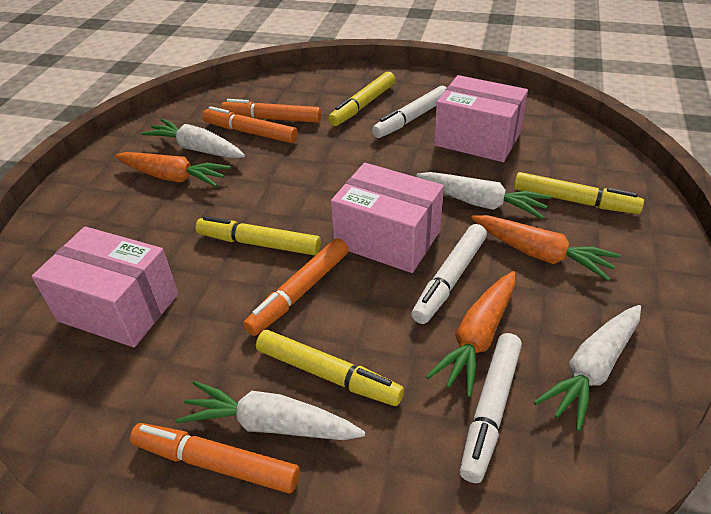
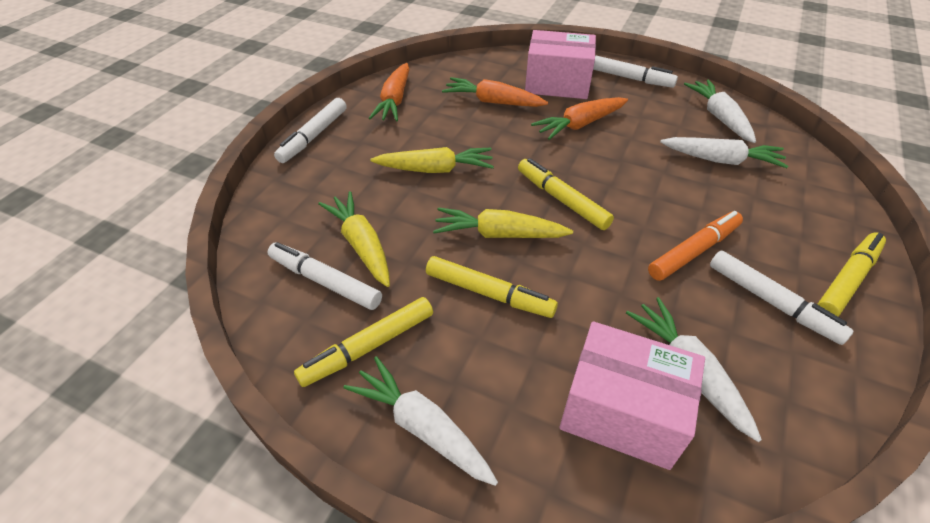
orange marker: 4 -> 1
pink box: 3 -> 2
white marker: 3 -> 4
yellow carrot: 0 -> 3

